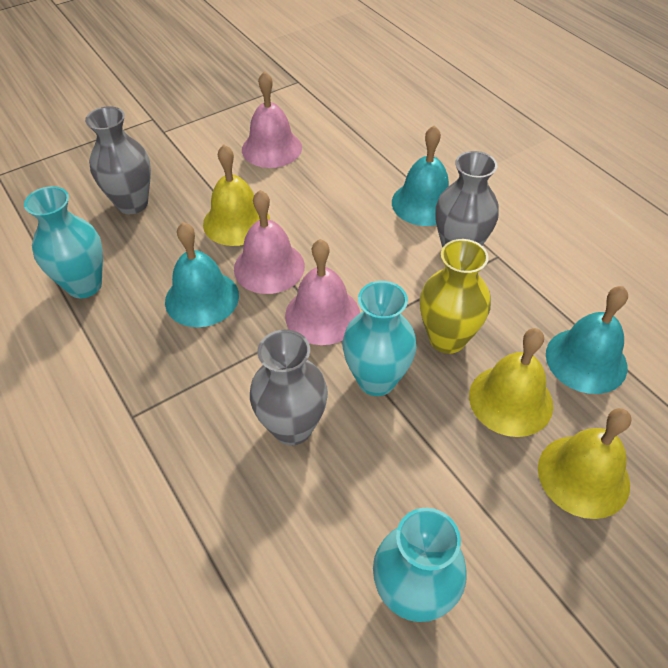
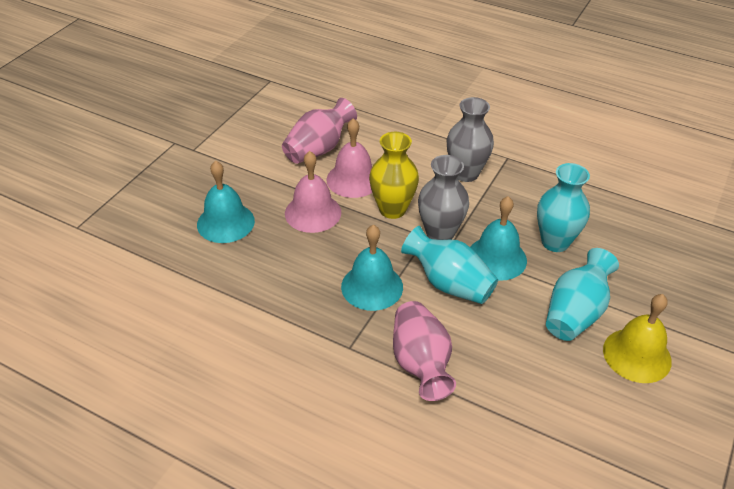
grey vase: 3 -> 2
pink bell: 3 -> 2
pink vase: 0 -> 2
yellow bell: 3 -> 1

